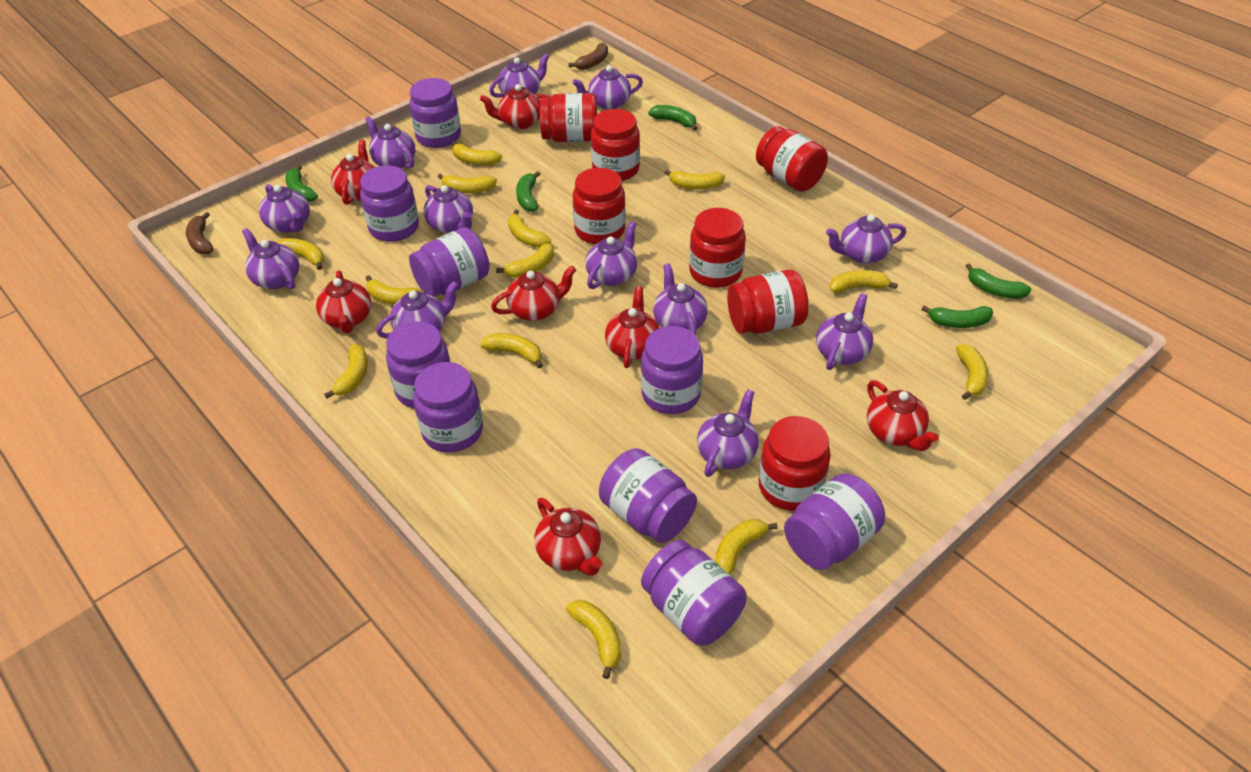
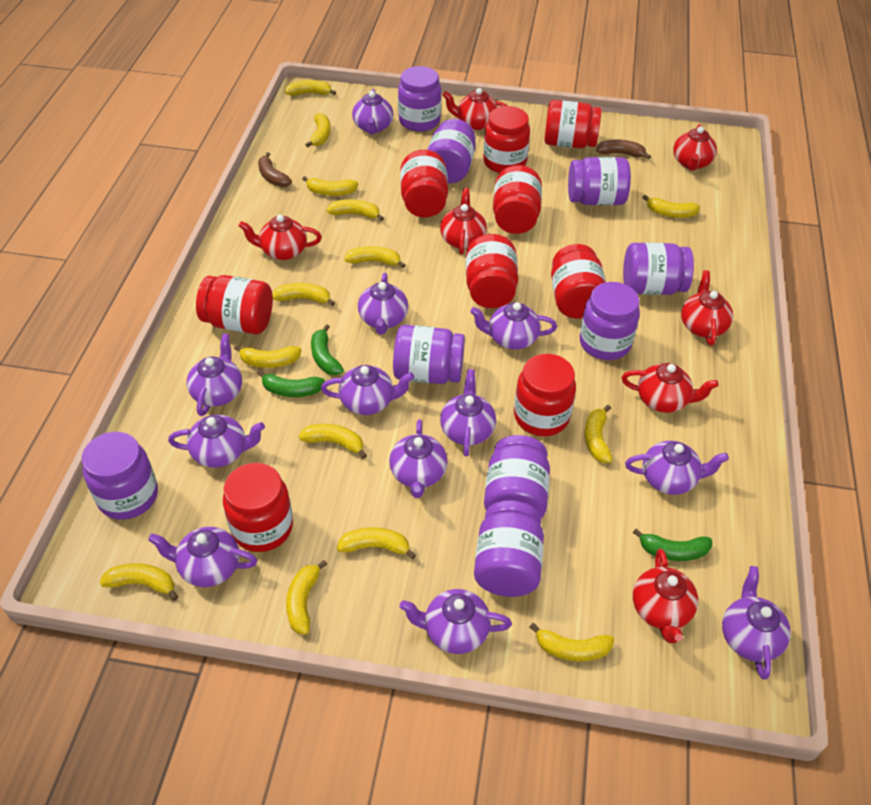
green banana: 5 -> 3
red jar: 7 -> 9
yellow banana: 13 -> 14

